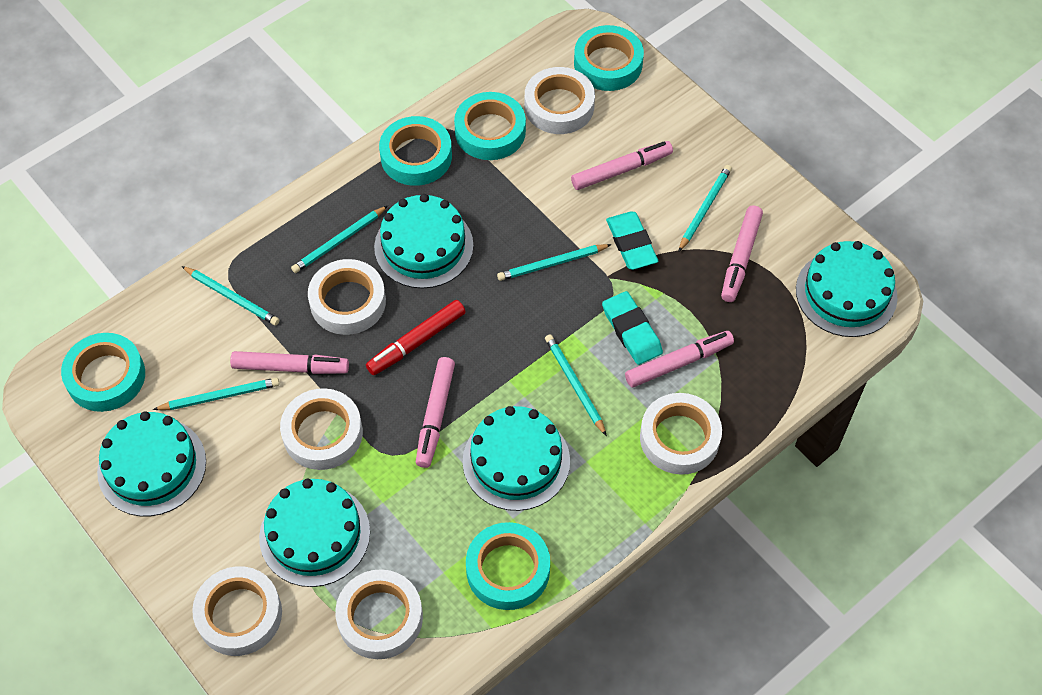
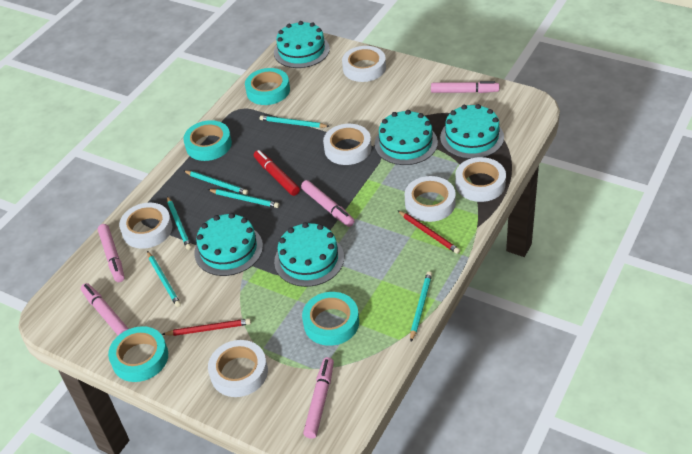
red pencil: 0 -> 2
turquoise eraser: 2 -> 0
turquoise tape: 5 -> 4

